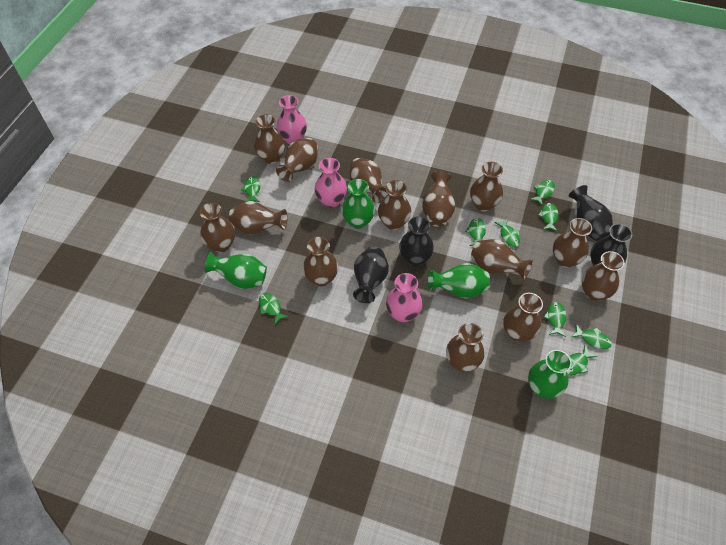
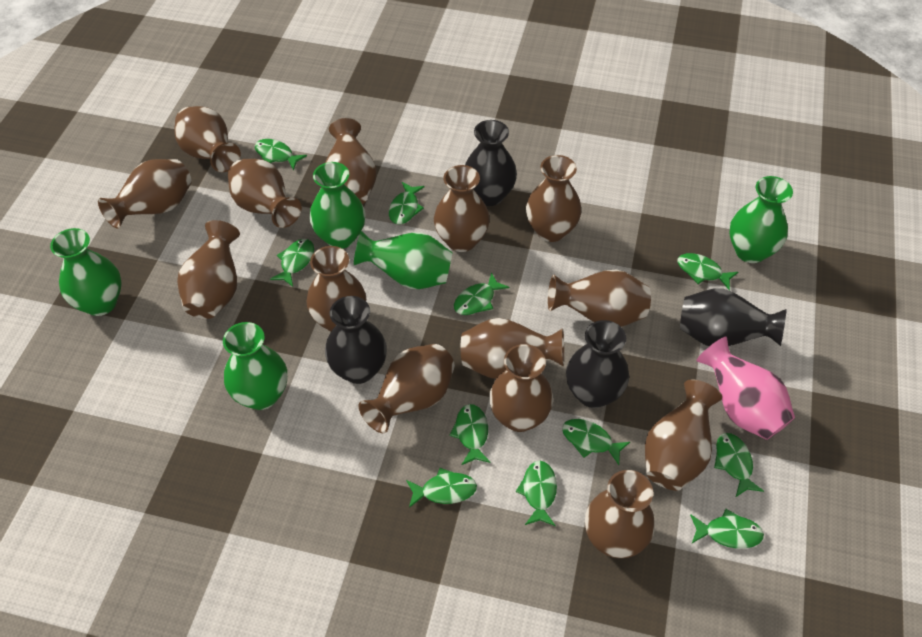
green fish: 9 -> 11
green vase: 4 -> 5
pink vase: 3 -> 1

